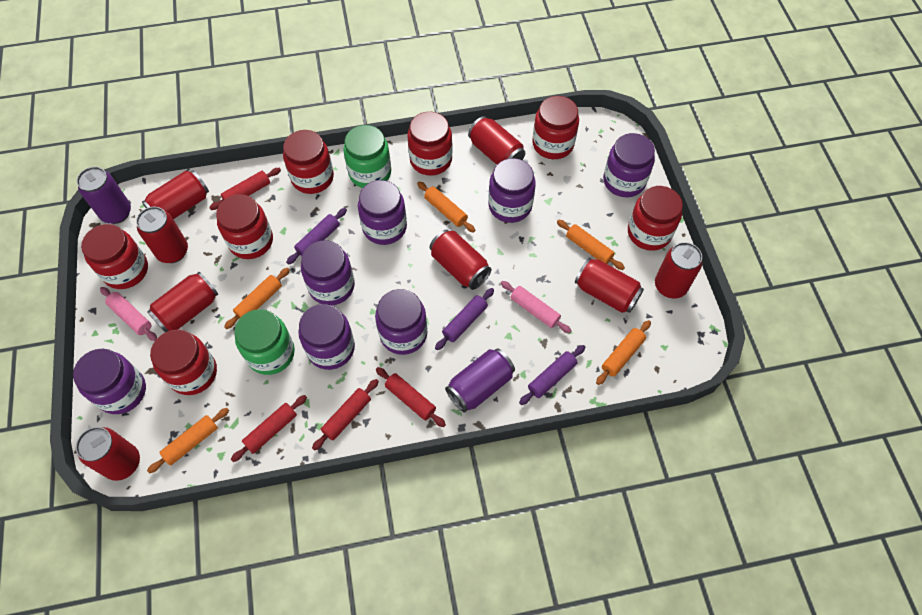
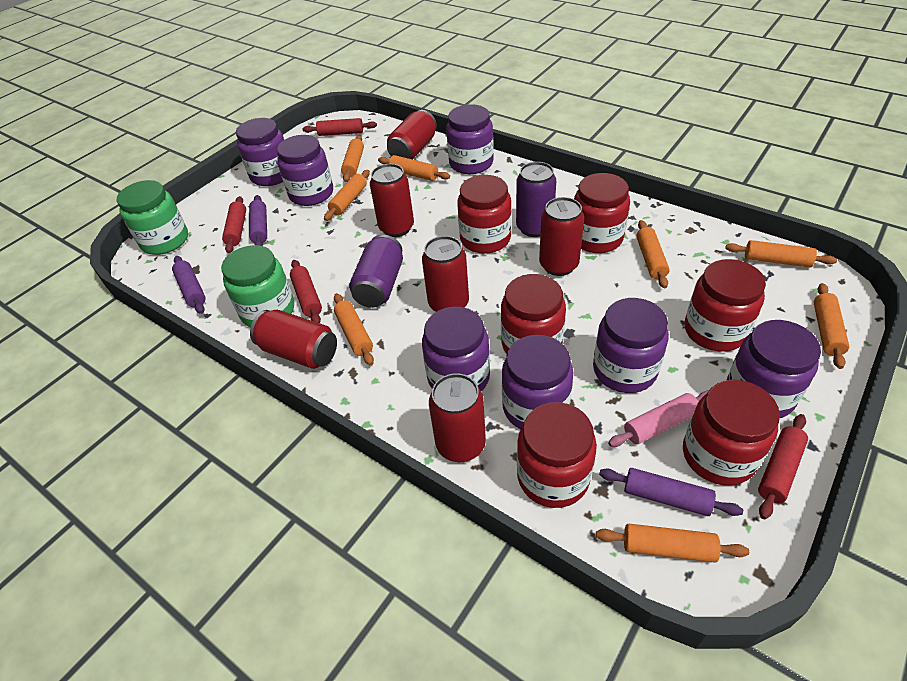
orange rolling pin: 5 -> 8
pink rolling pin: 2 -> 1
red can: 8 -> 6
red jar: 7 -> 6

